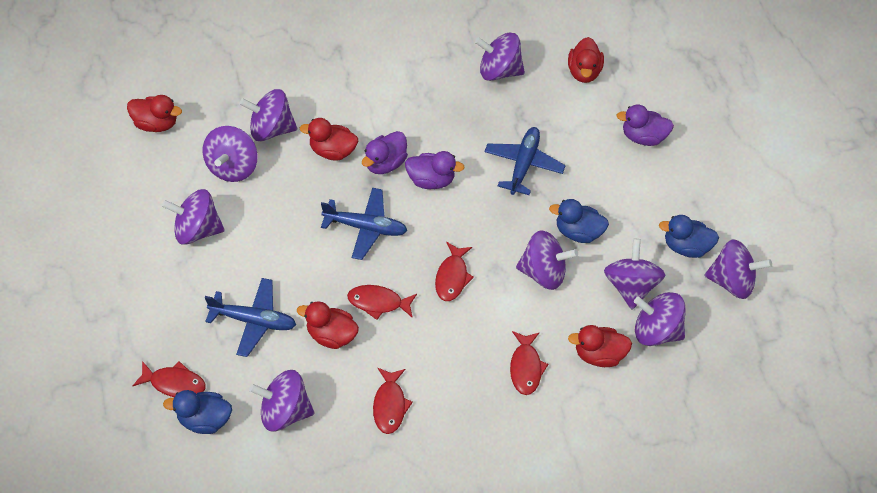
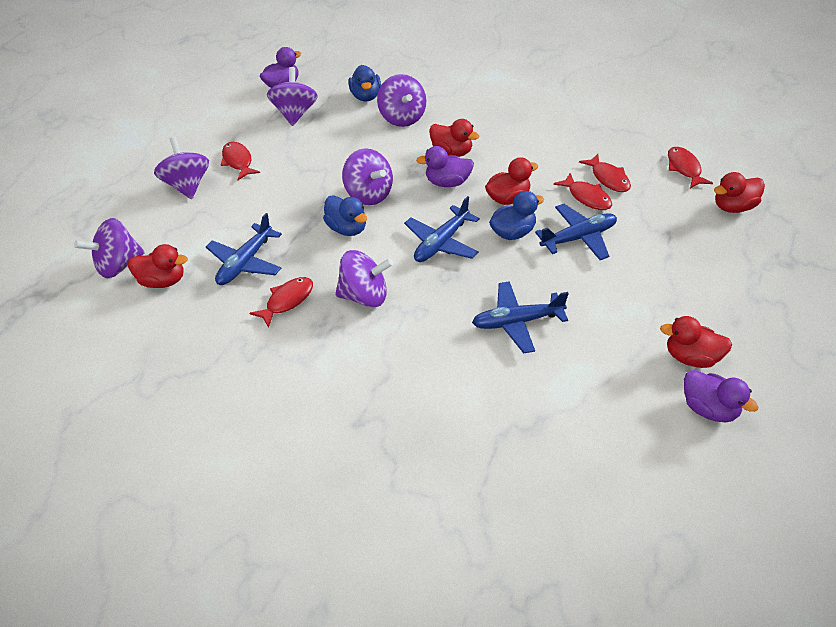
blue plane: 3 -> 4
purple spinning top: 9 -> 6

